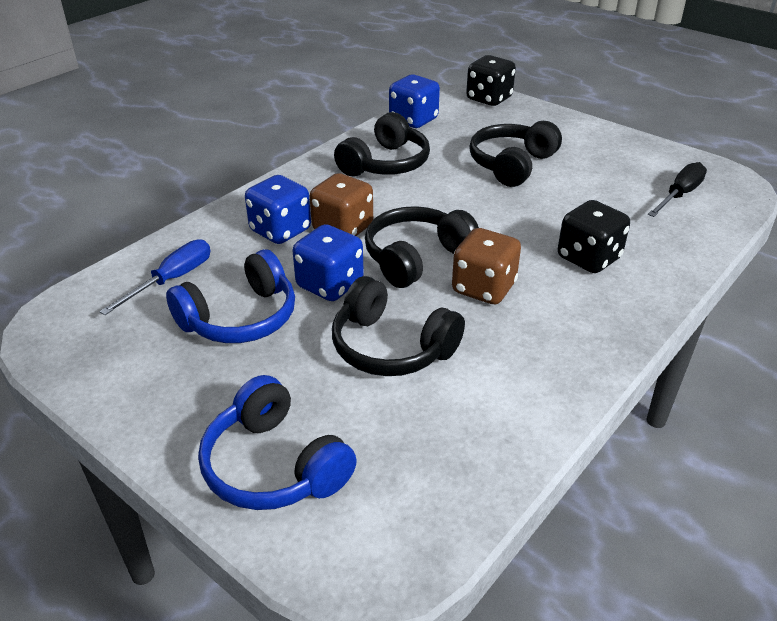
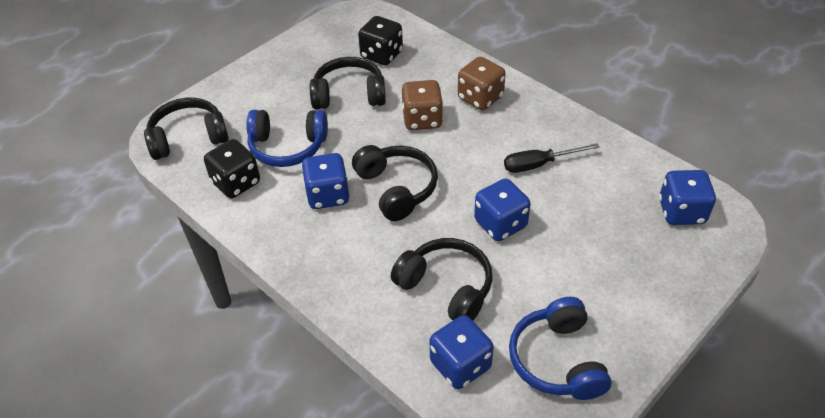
blue dice: 3 -> 4
blue screwdriver: 1 -> 0

